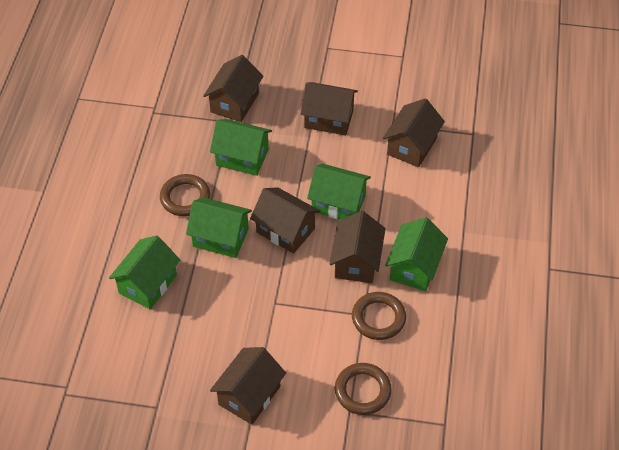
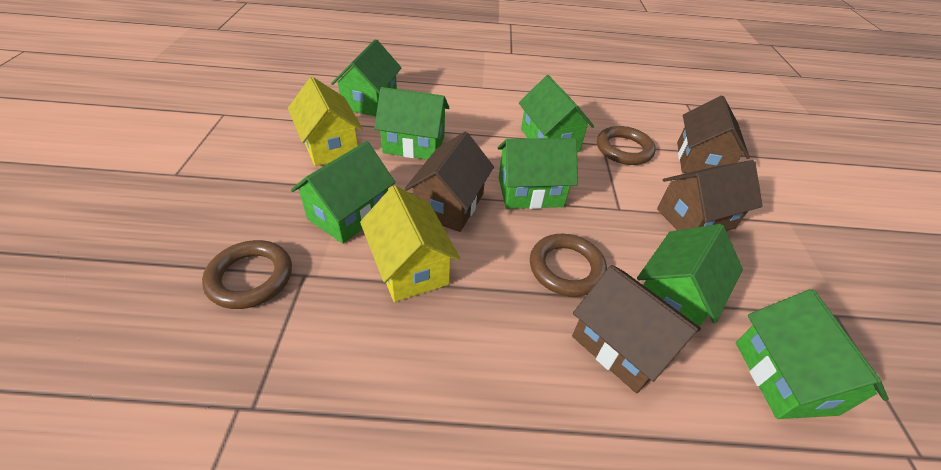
brown house: 6 -> 4
green house: 5 -> 7
yellow house: 0 -> 2

